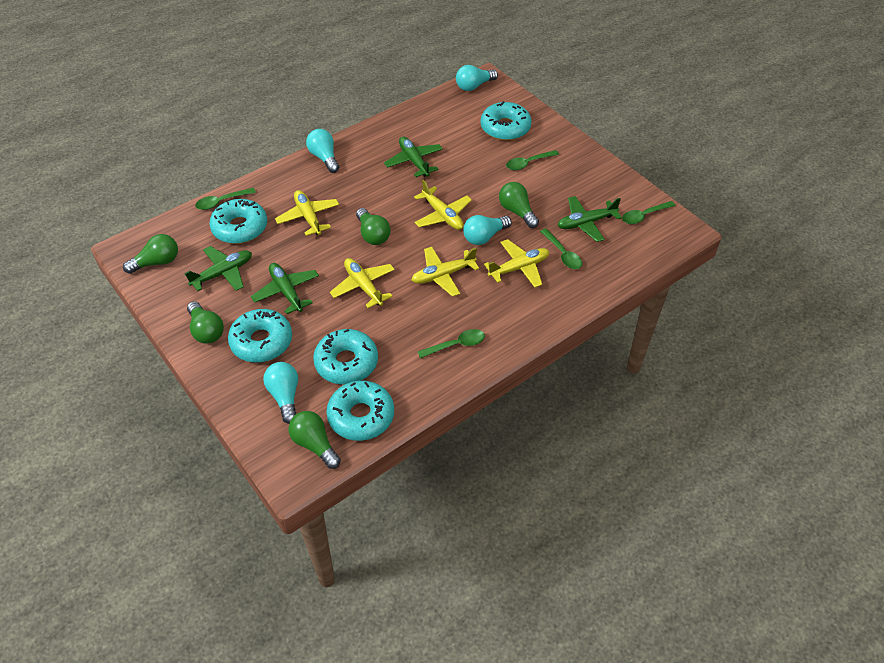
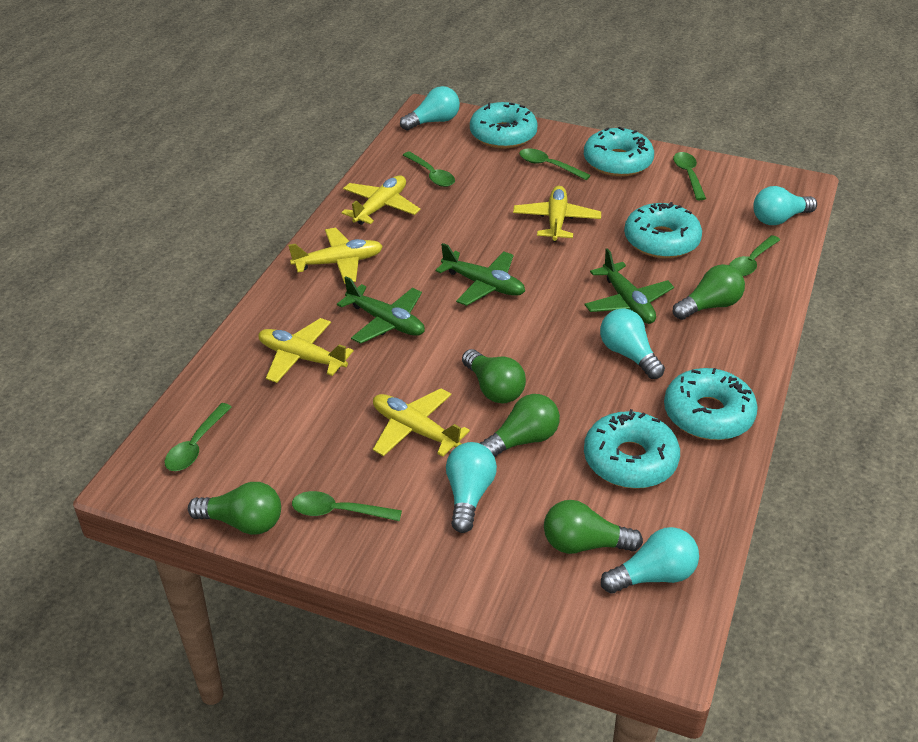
green plane: 4 -> 3
green spoon: 5 -> 6
turquoise light bulb: 4 -> 5

